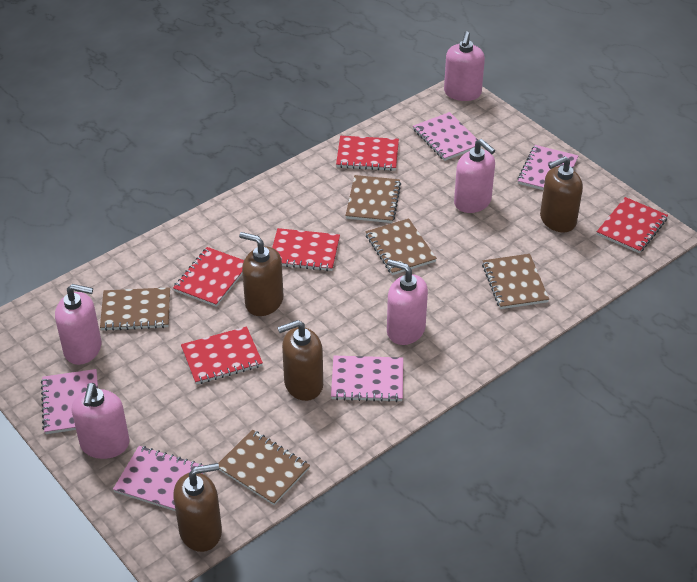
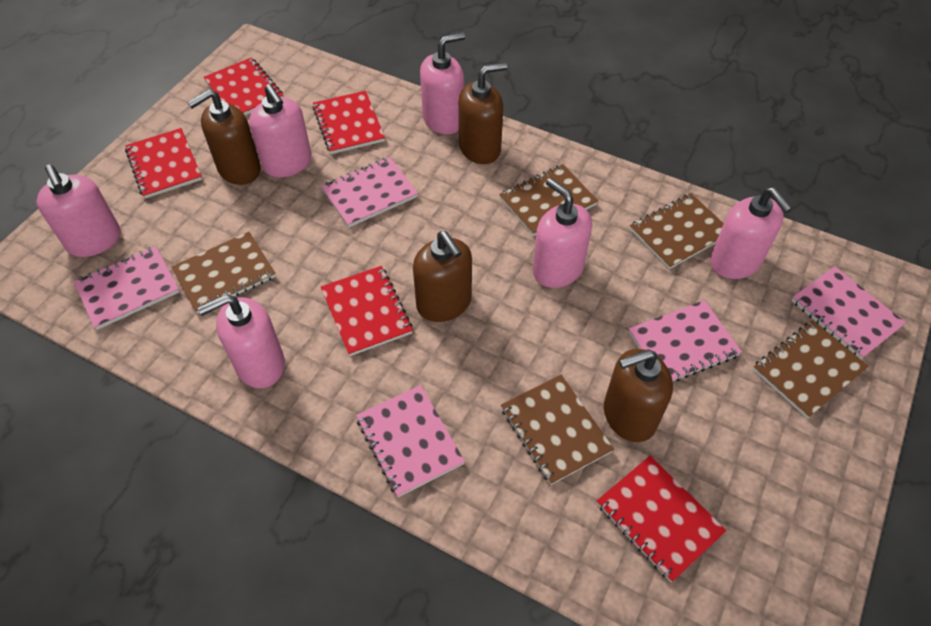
pink soap dispenser: 5 -> 6

